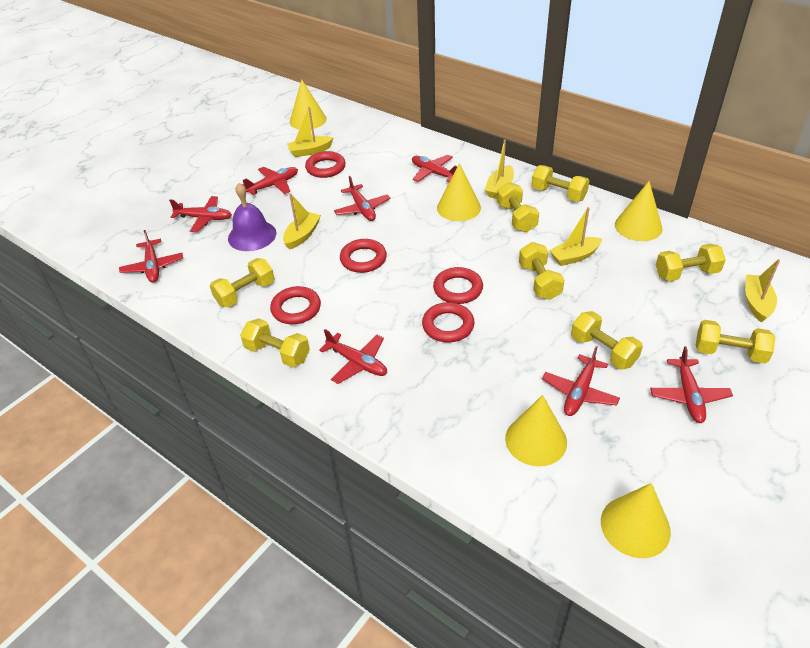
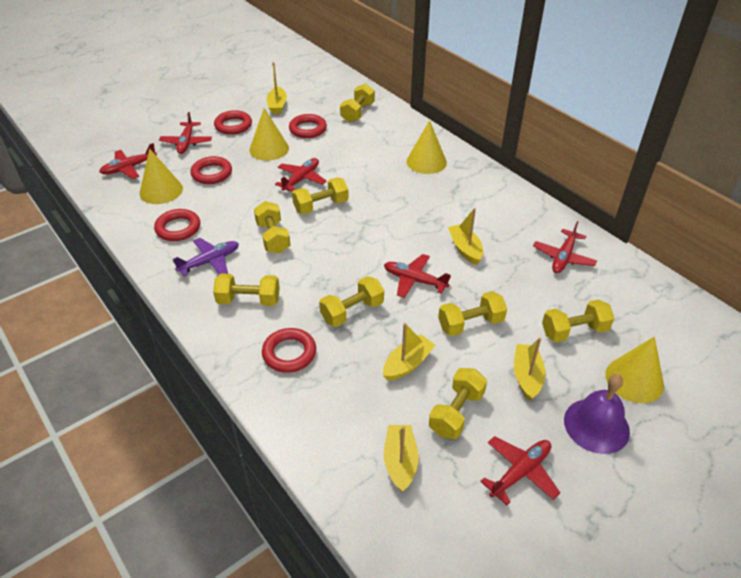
purple plane: 0 -> 1
red plane: 8 -> 6
yellow cone: 5 -> 4

